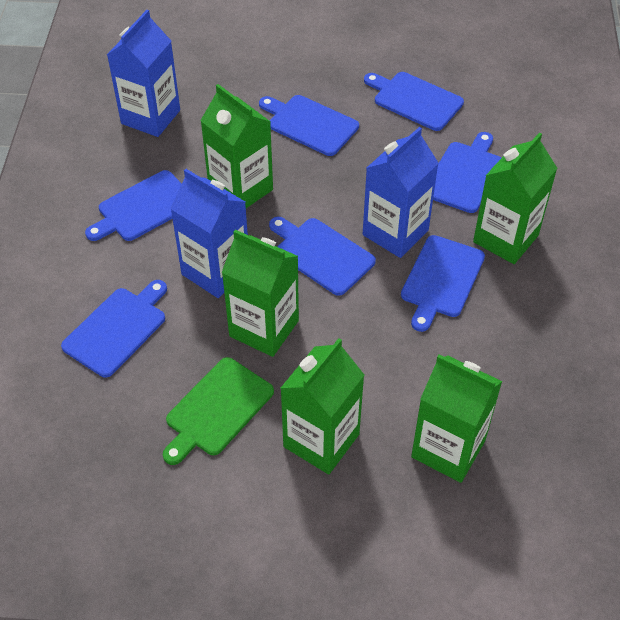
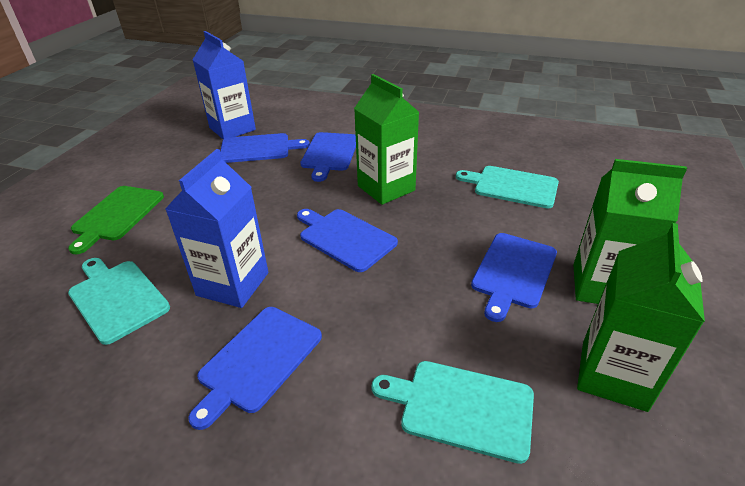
blue carton: 3 -> 2
blue cutting board: 7 -> 5
green carton: 5 -> 3
turquoise cutting board: 0 -> 3

